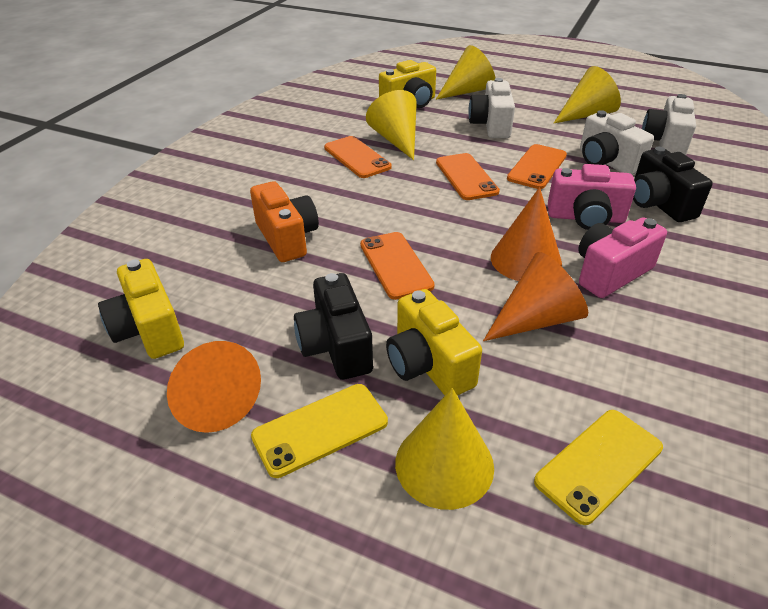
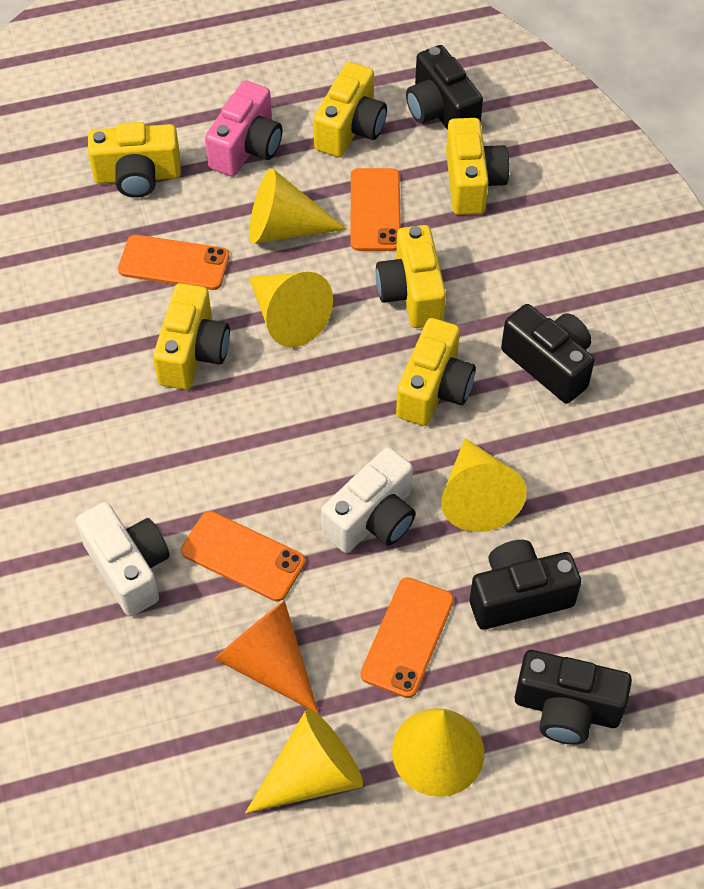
black camera: 2 -> 4
orange camera: 1 -> 0
orange cone: 3 -> 1
pink camera: 2 -> 1
white camera: 3 -> 2
yellow camera: 3 -> 6
yellow cone: 4 -> 5
yellow phone: 2 -> 0

